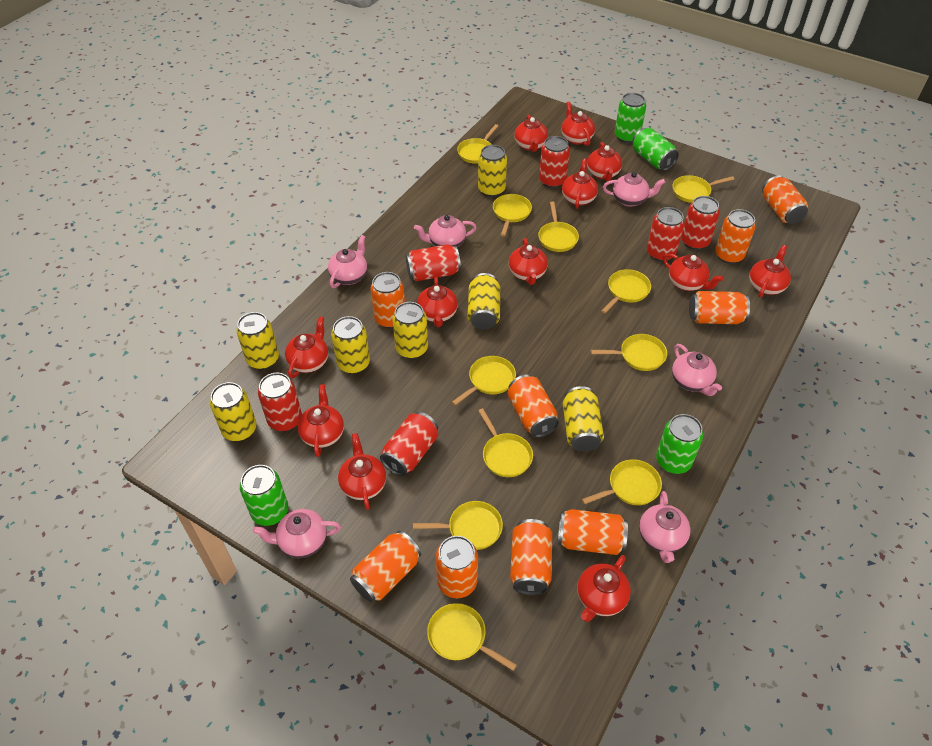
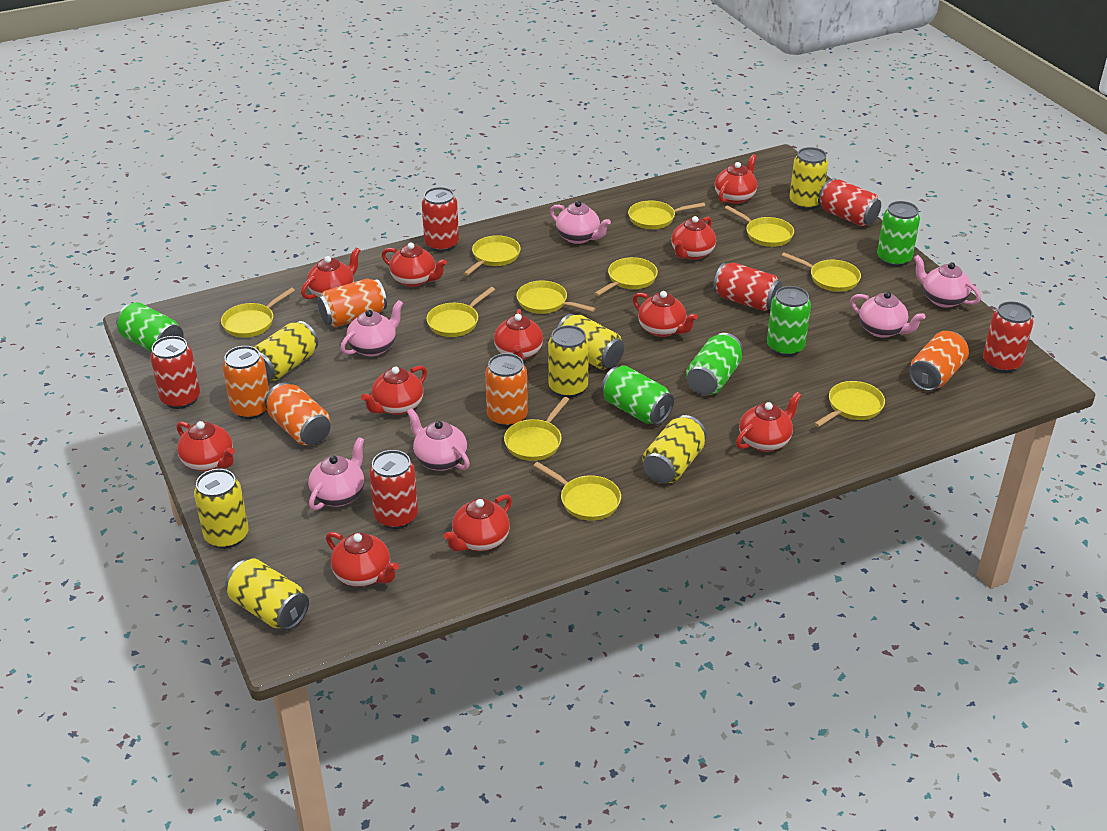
green can: 4 -> 5
orange can: 9 -> 5
red teapot: 12 -> 11

